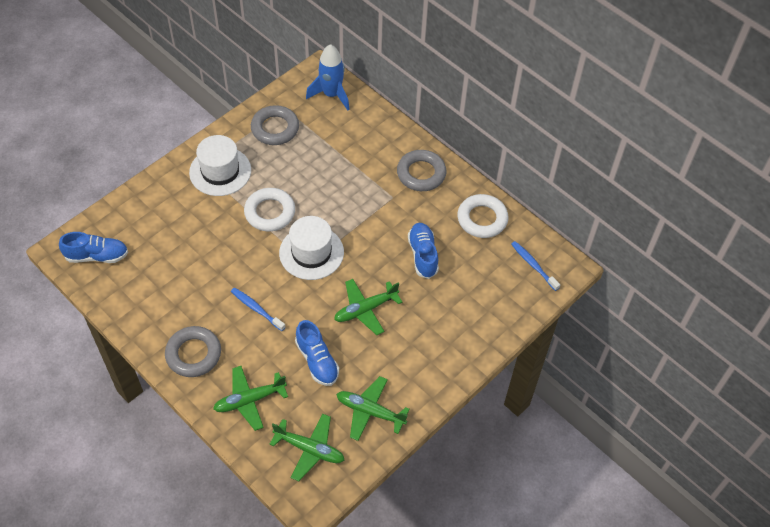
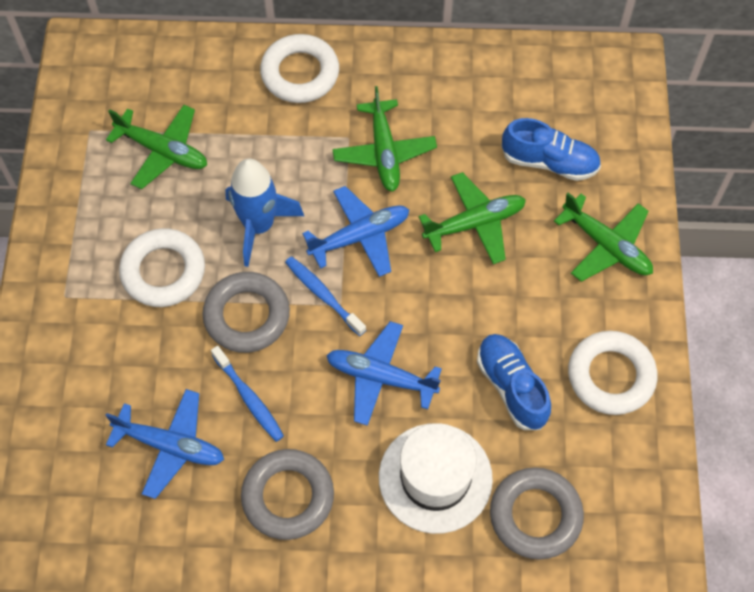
blue plane: 0 -> 3
blue shoe: 3 -> 2
white hat: 2 -> 1
white ring: 2 -> 3

